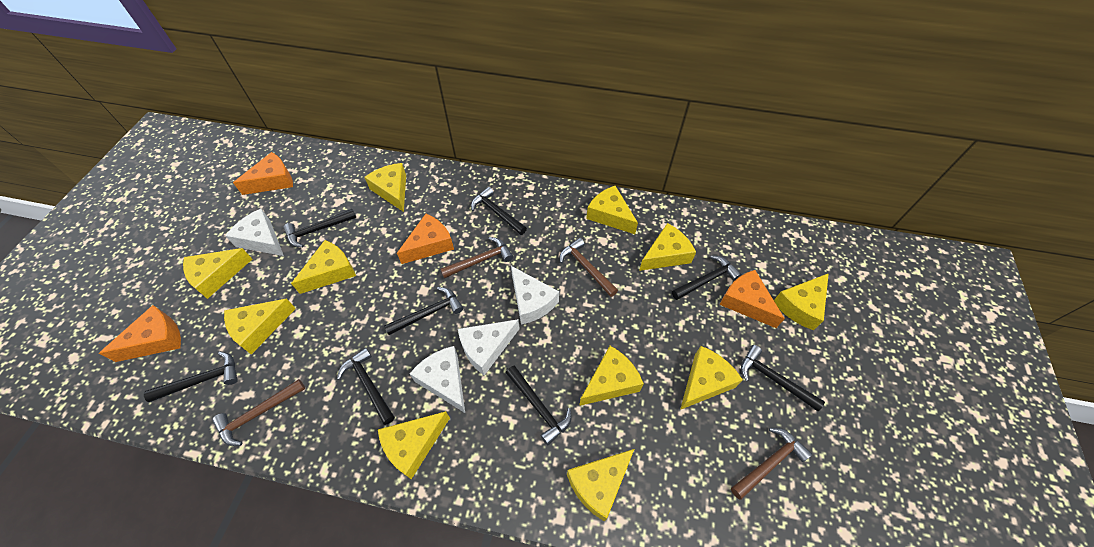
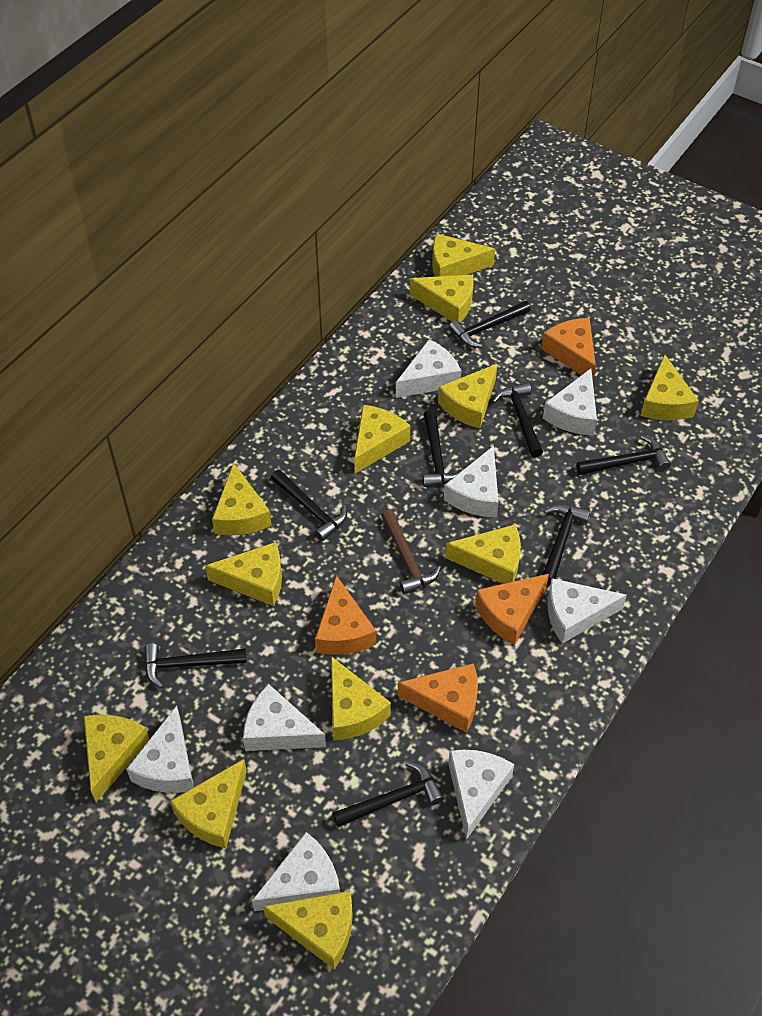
brown hammer: 4 -> 1
white cheese: 4 -> 8
yellow cheese: 11 -> 12

